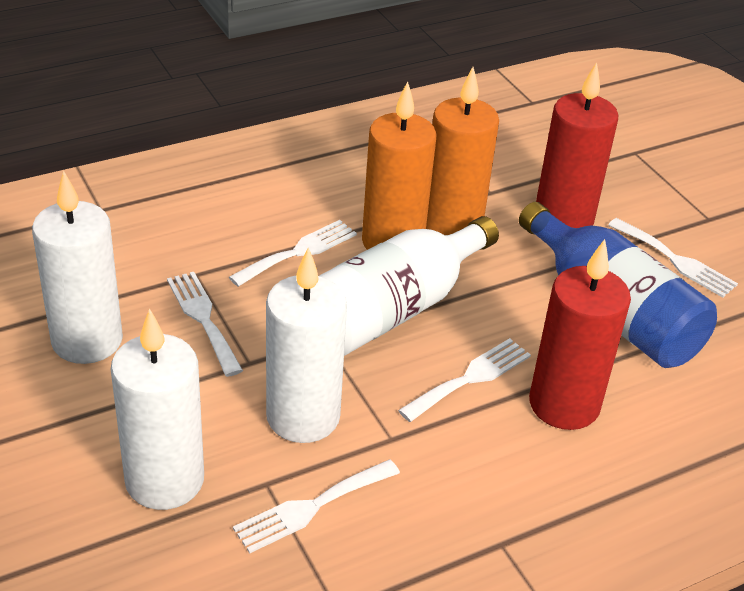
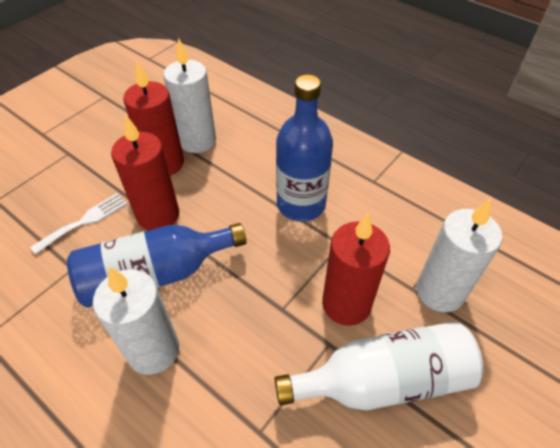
blue bottle: 1 -> 2
orange candle: 2 -> 0
red candle: 2 -> 3
white fork: 5 -> 1

